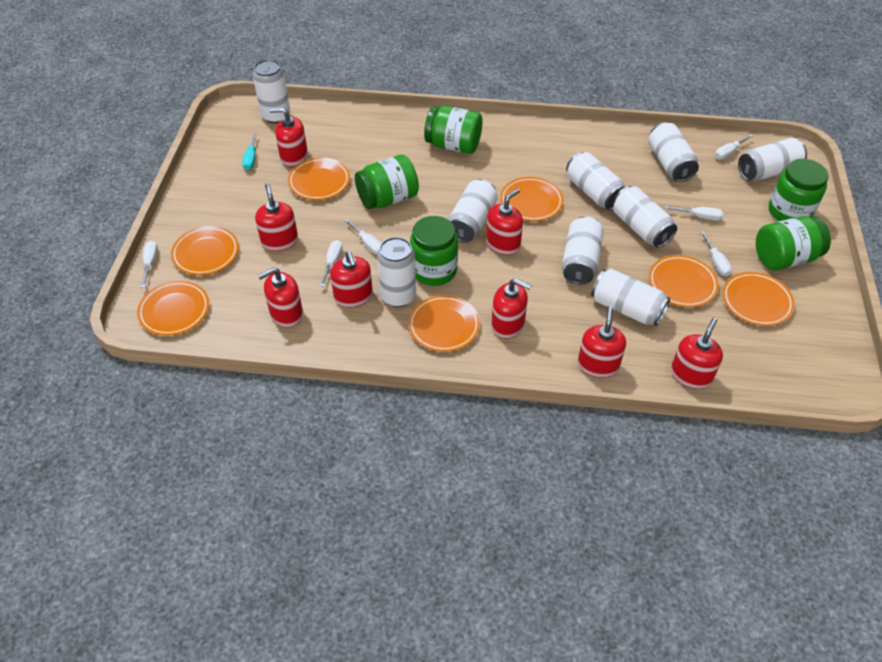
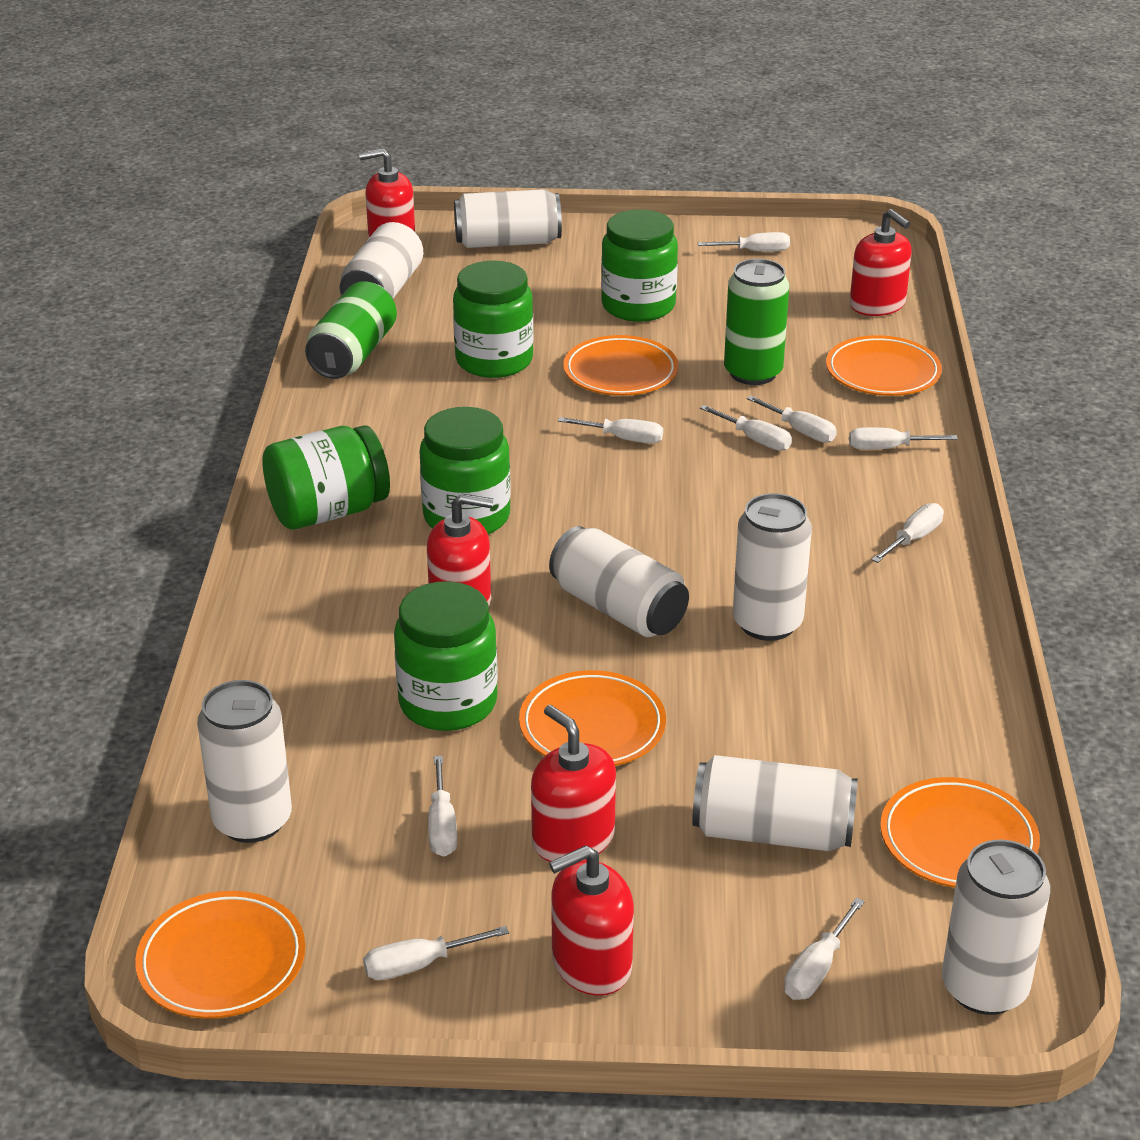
green can: 0 -> 2
orange plate: 7 -> 5
red soap dispenser: 8 -> 5
turquoise screwdriver: 1 -> 0
white can: 9 -> 7
white screwdriver: 6 -> 9

